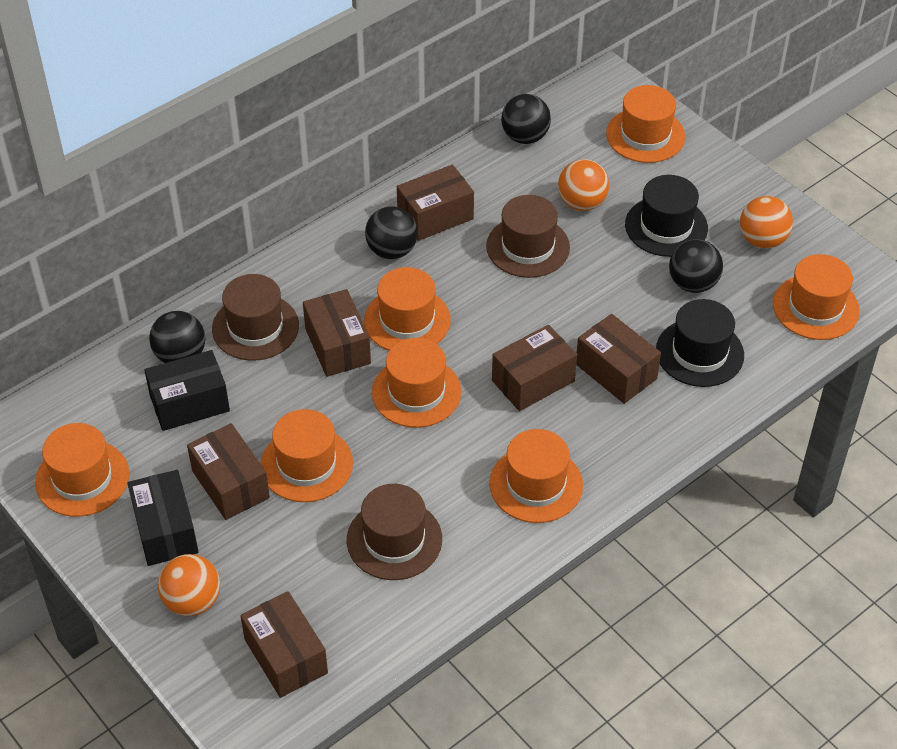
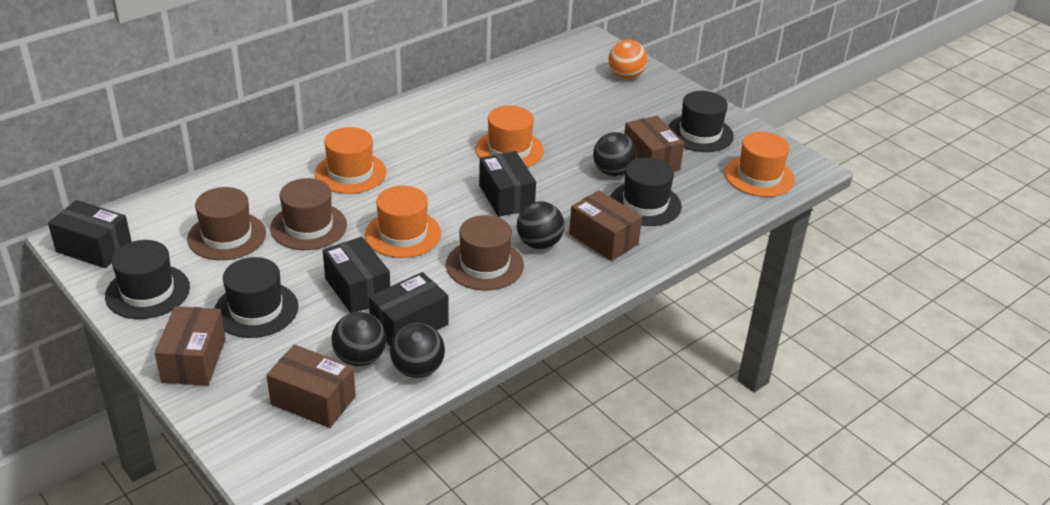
black box: 2 -> 4
black hat: 2 -> 4
brown box: 6 -> 4
orange ball: 3 -> 1
orange hat: 7 -> 4

